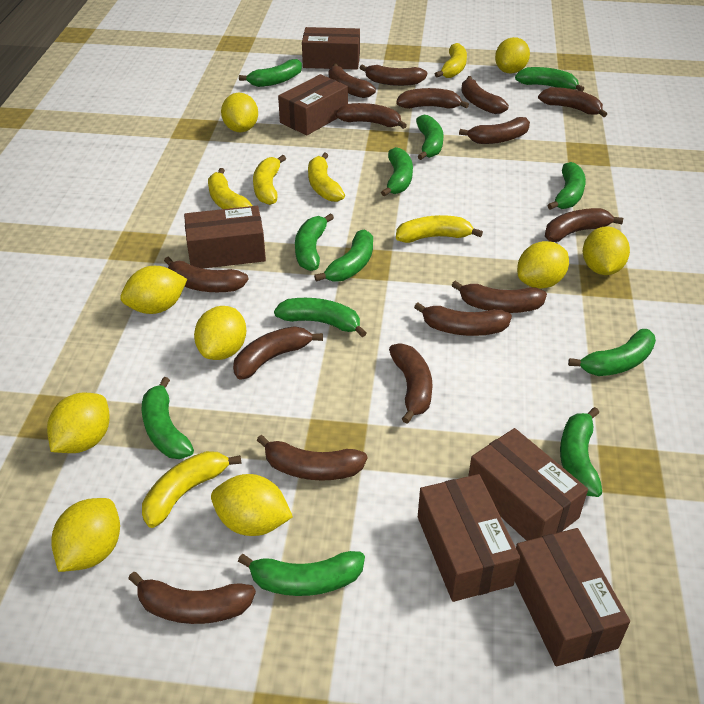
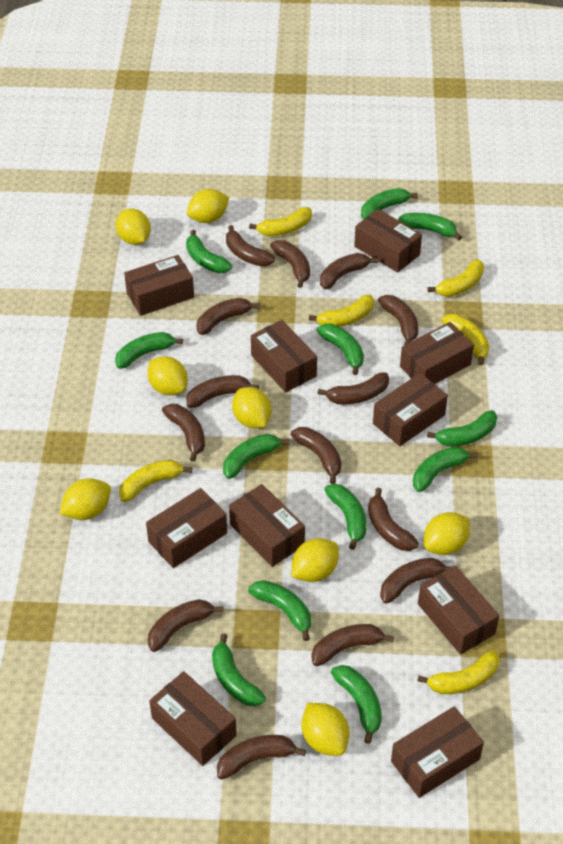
brown banana: 15 -> 14
brown box: 6 -> 10
yellow lemon: 9 -> 8

